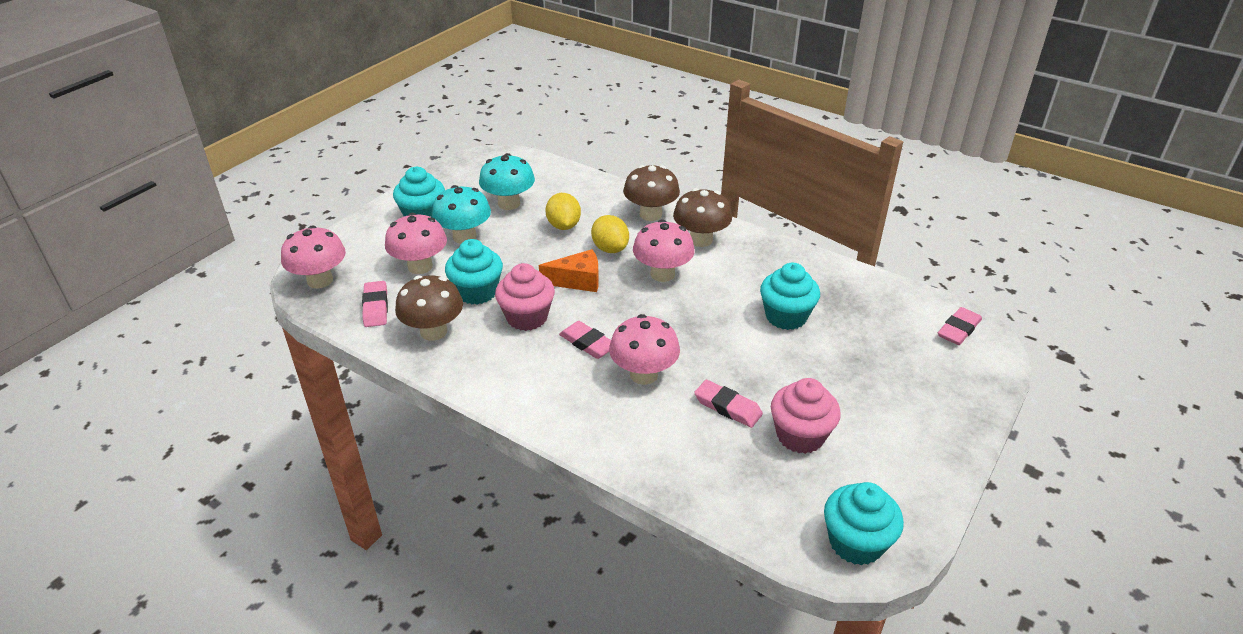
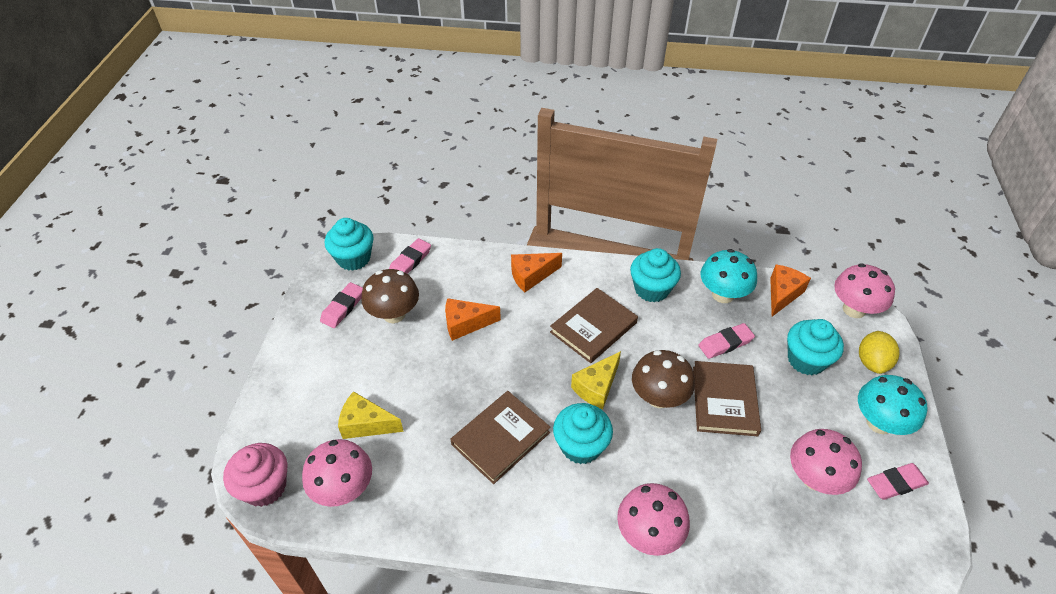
brown book: 0 -> 3
brown mushroom: 3 -> 2
orange cheese: 1 -> 3
pink cupcake: 2 -> 1
yellow cheese: 0 -> 2
yellow lemon: 2 -> 1

